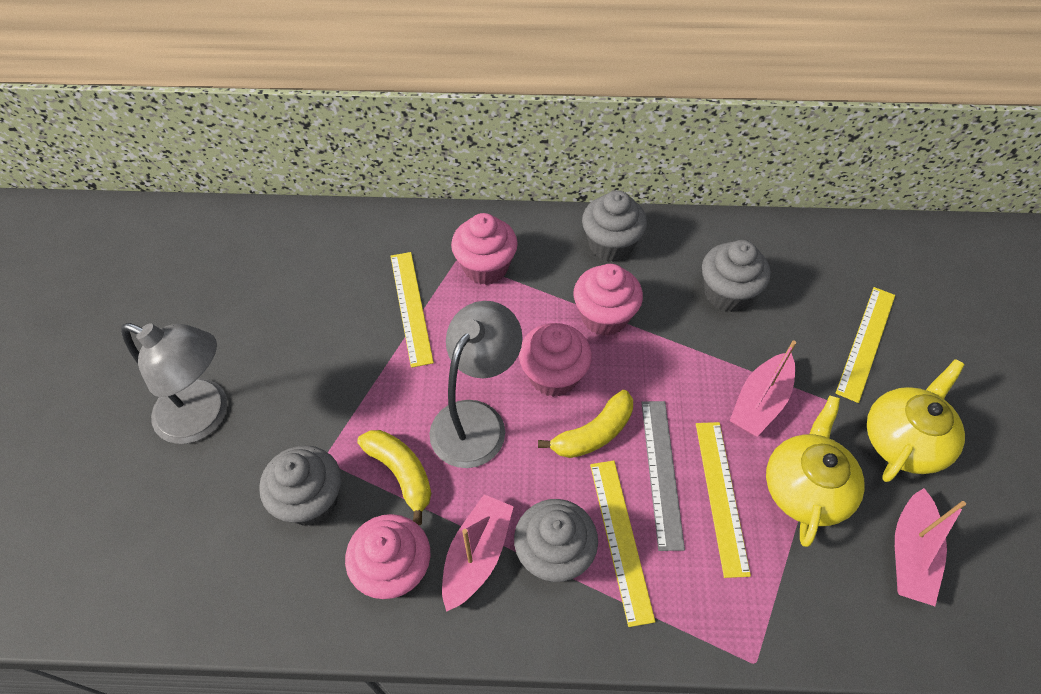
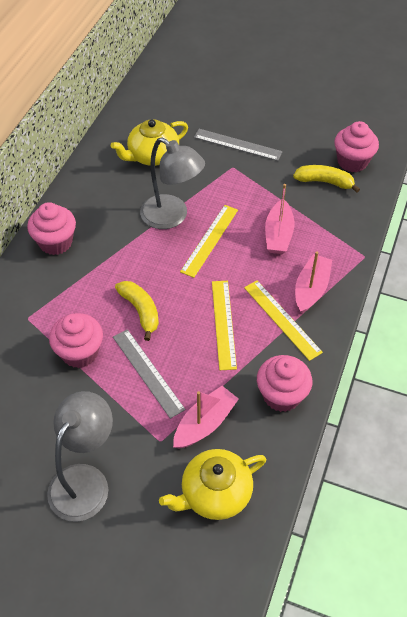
grey cupcake: 4 -> 0
grey ruler: 1 -> 2
yellow ruler: 4 -> 3

